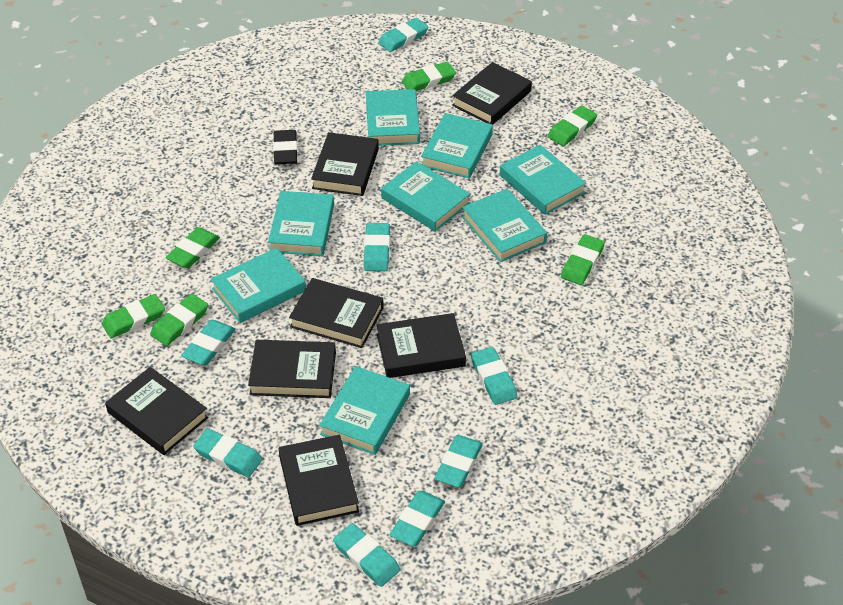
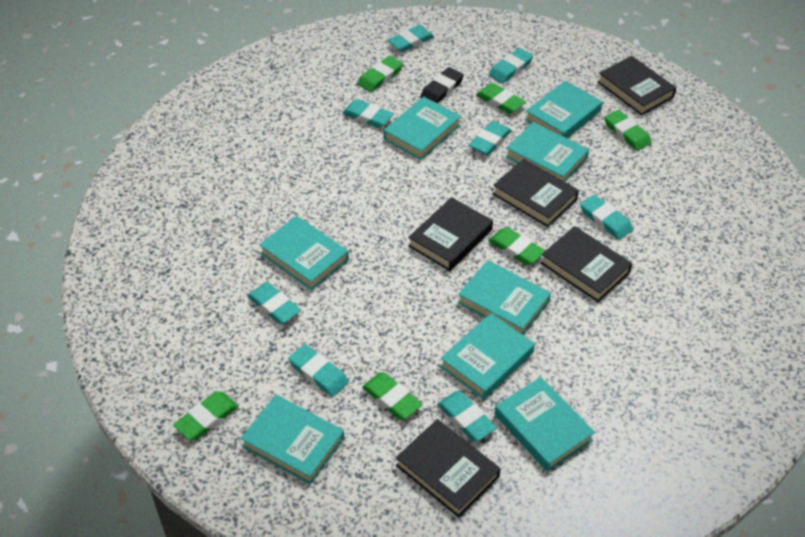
black book: 7 -> 5

